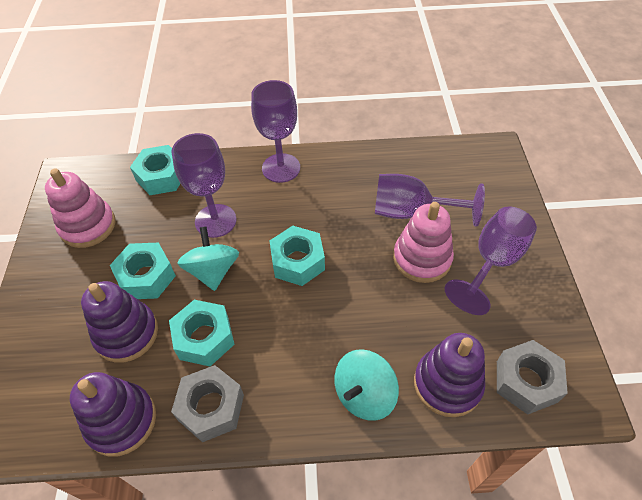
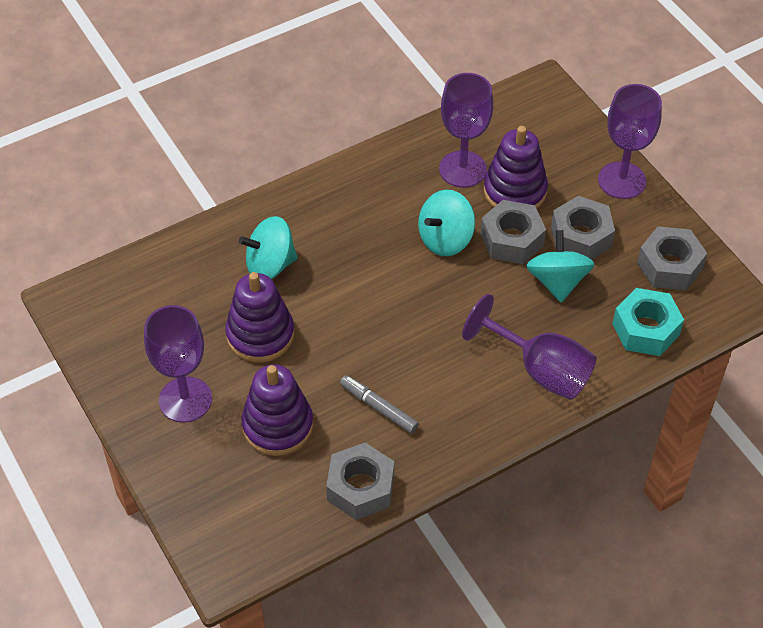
grey marker: 0 -> 1
grey nut: 2 -> 4
pink stacking toy: 2 -> 0
turquoise nut: 4 -> 1
turquoise spinning top: 2 -> 3

